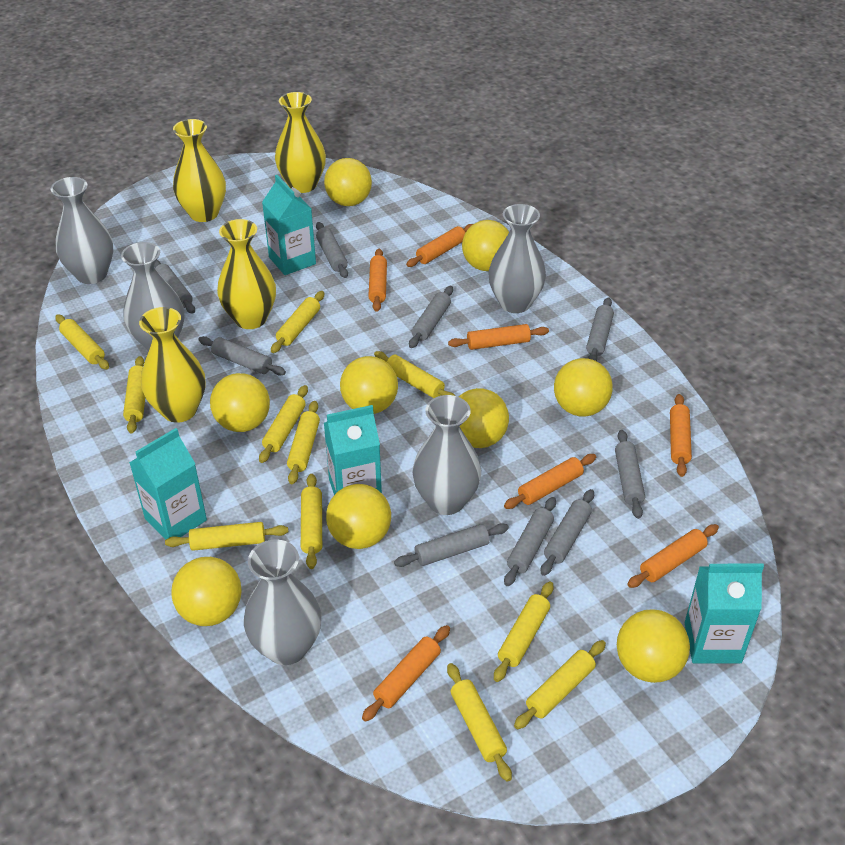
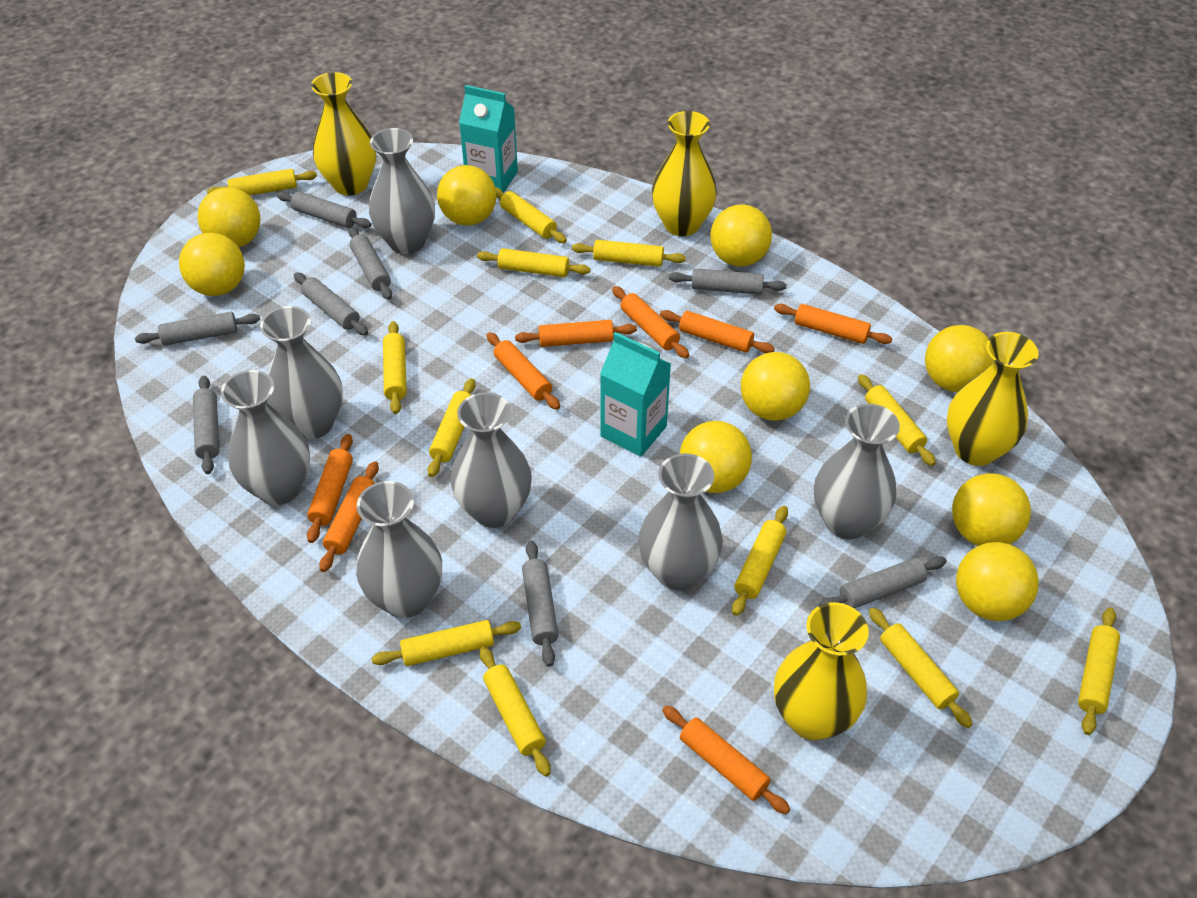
grey rolling pin: 9 -> 8
grey vase: 5 -> 7
orange rolling pin: 7 -> 8
turquoise carton: 4 -> 2
yellow rolling pin: 11 -> 12

